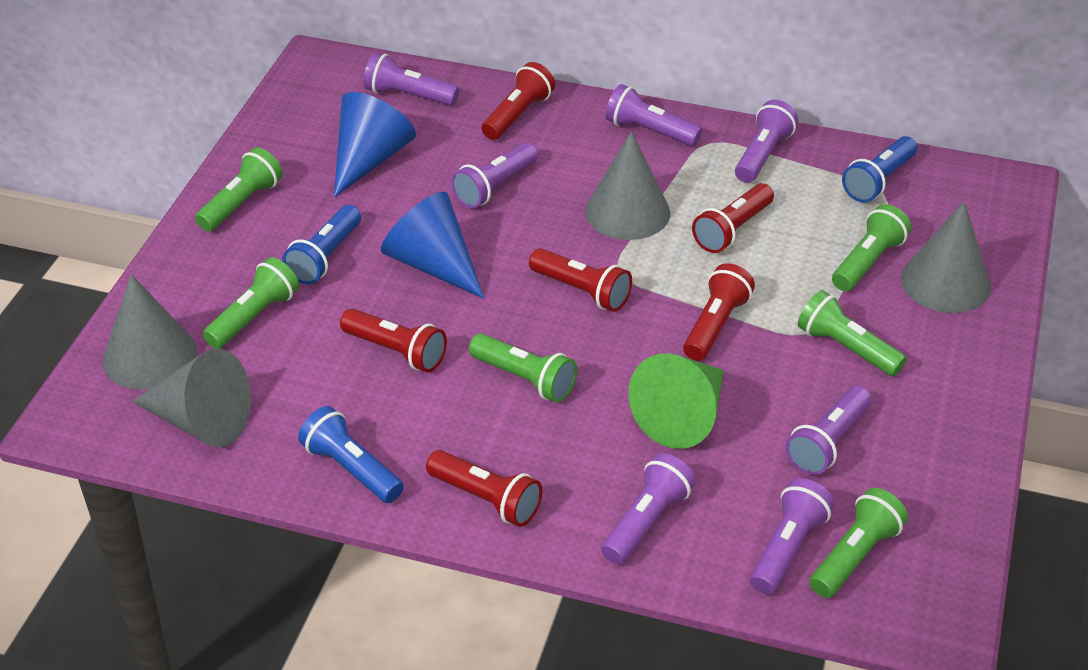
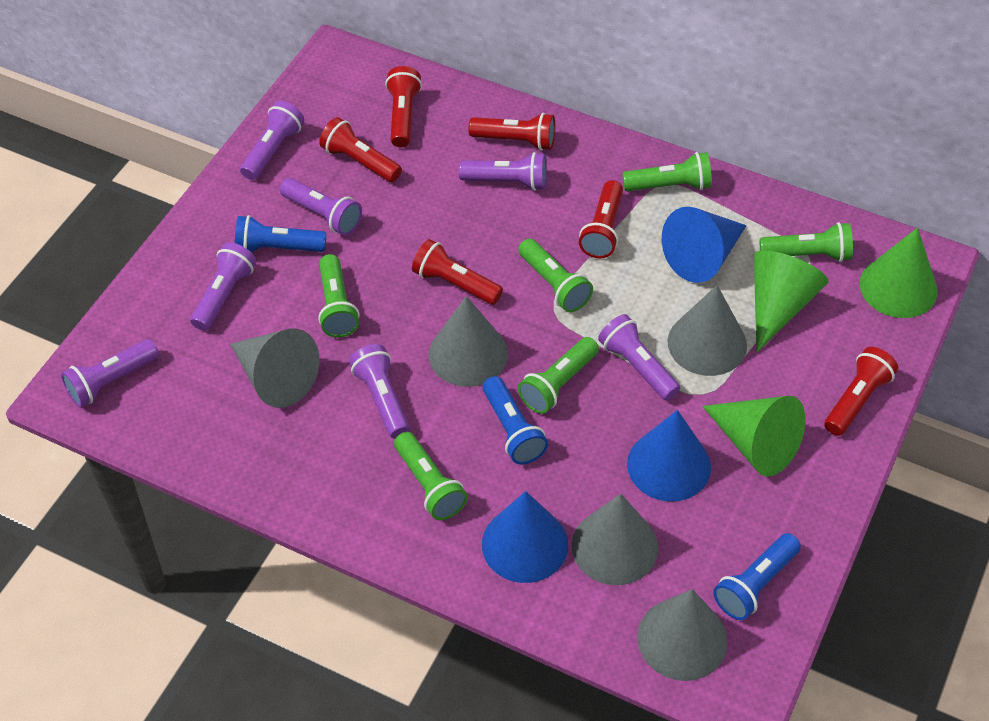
blue cone: 2 -> 3
green cone: 1 -> 3
grey cone: 4 -> 5

